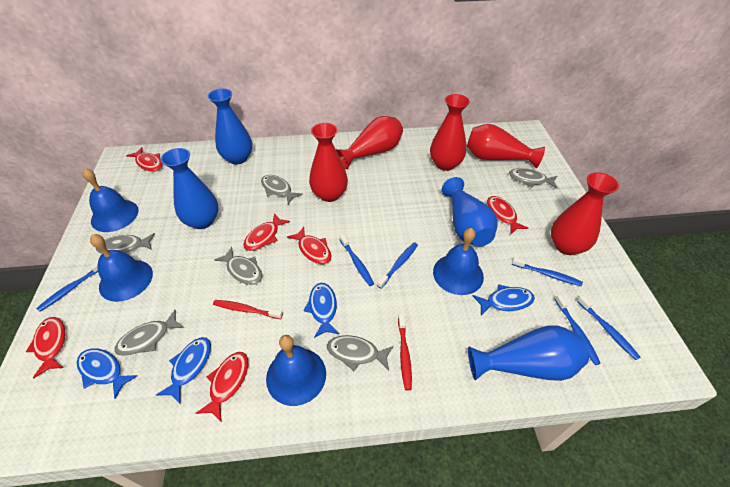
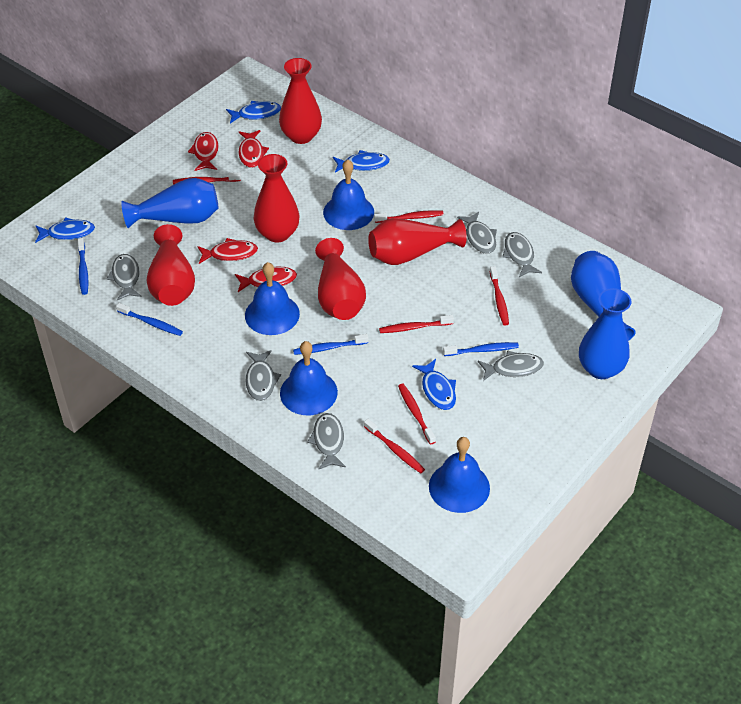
blue toothbrush: 6 -> 4
blue vase: 4 -> 3
red fish: 6 -> 4
red toothbrush: 2 -> 6

